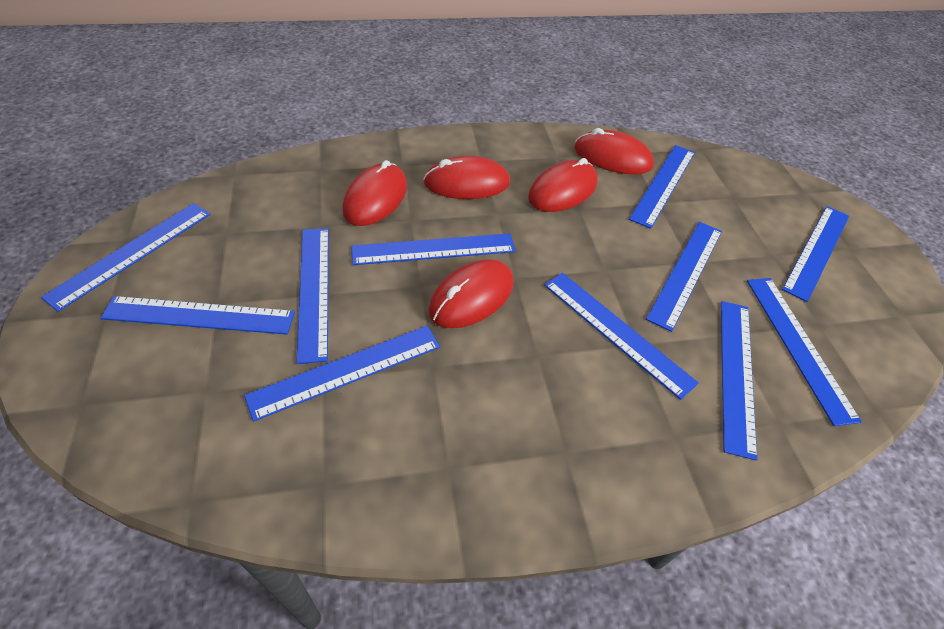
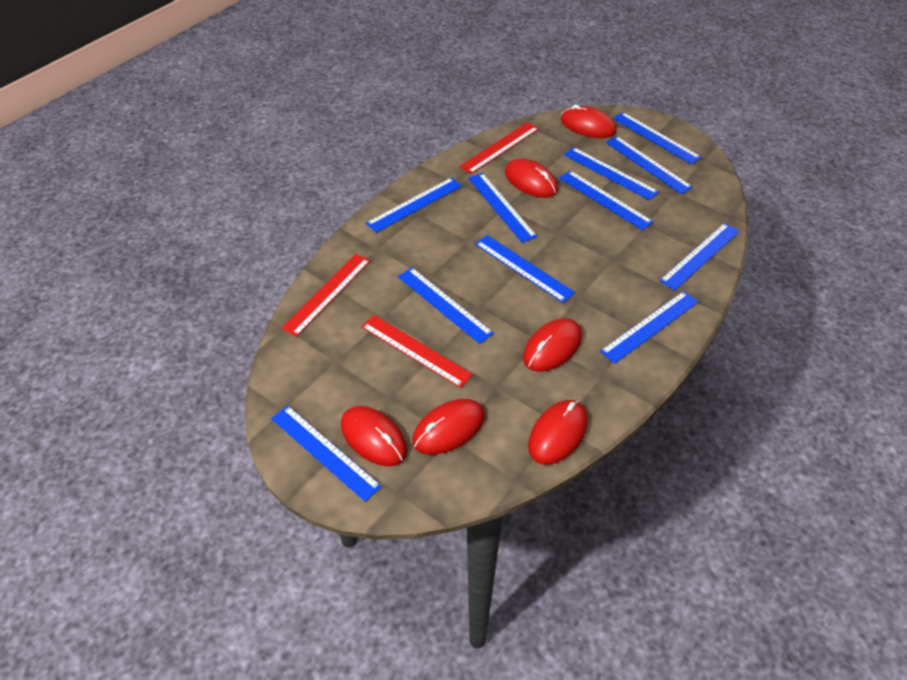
red mouse: 5 -> 6
red ruler: 0 -> 3

